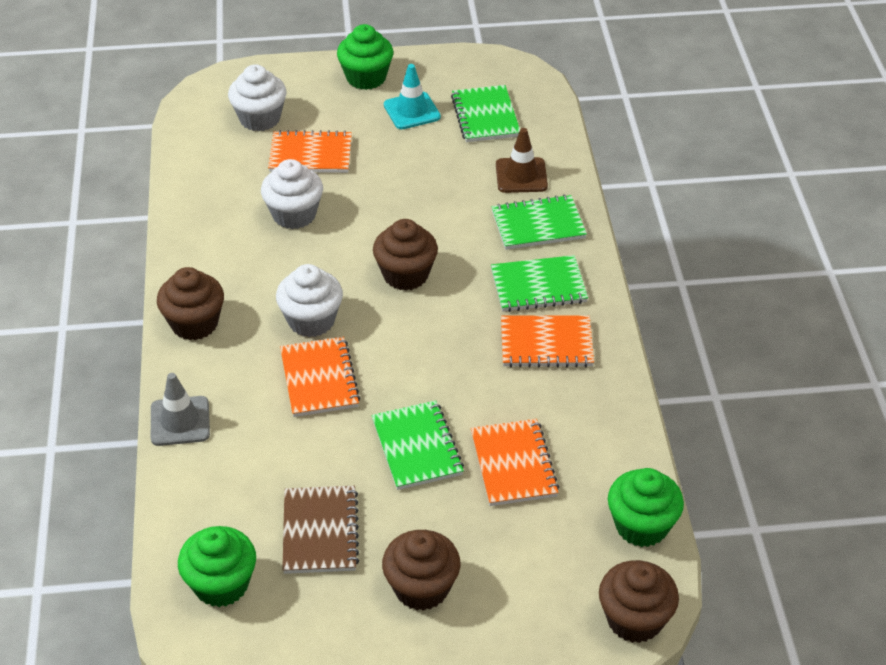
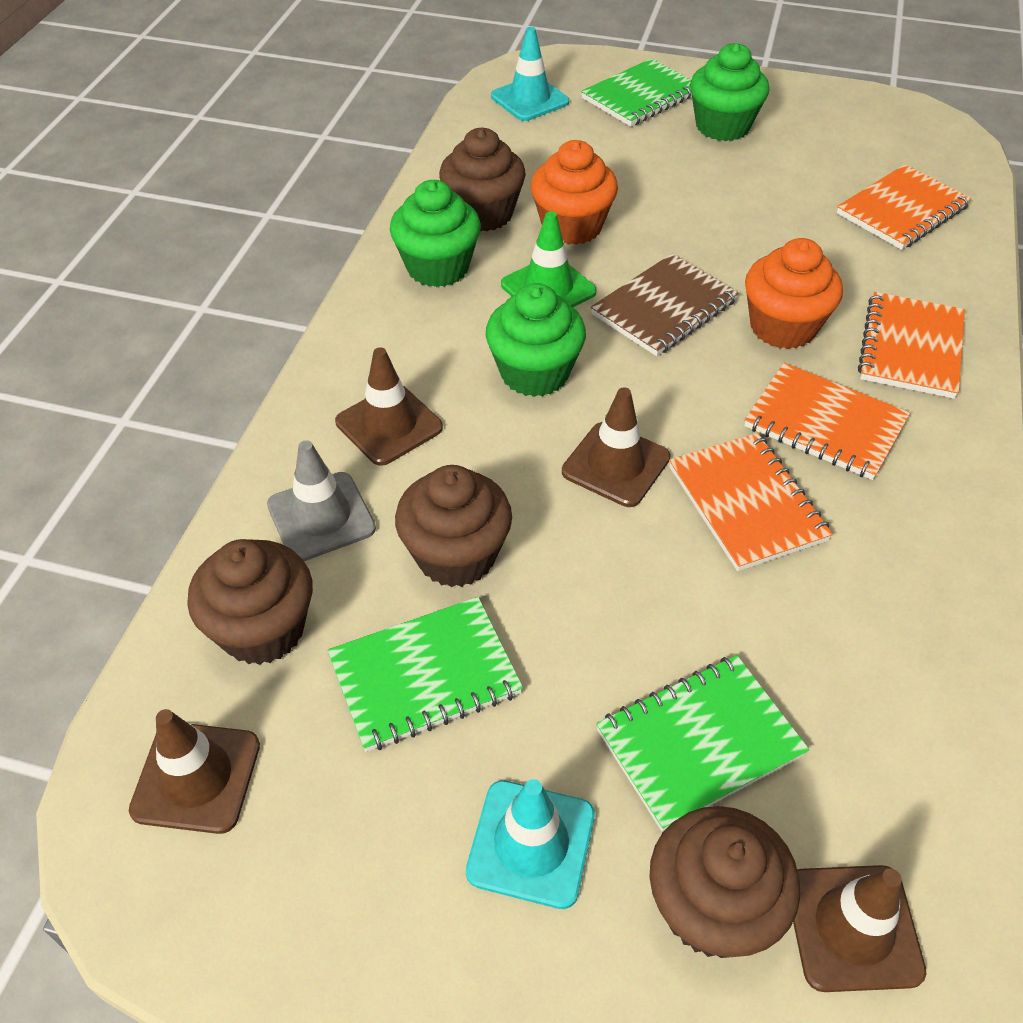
brown traffic cone: 1 -> 4
green notebook: 4 -> 3
green traffic cone: 0 -> 1
orange cupcake: 0 -> 2
turquoise traffic cone: 1 -> 2
white cupcake: 3 -> 0

